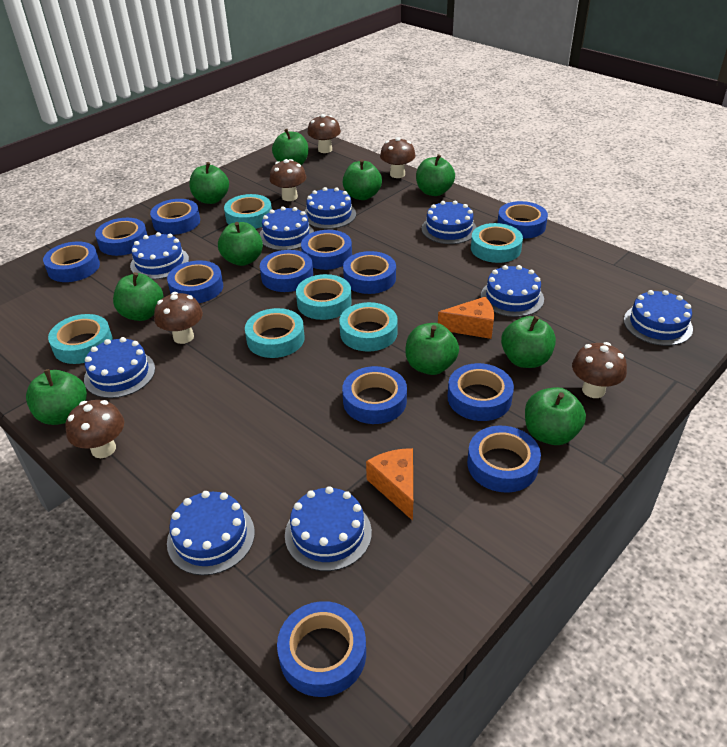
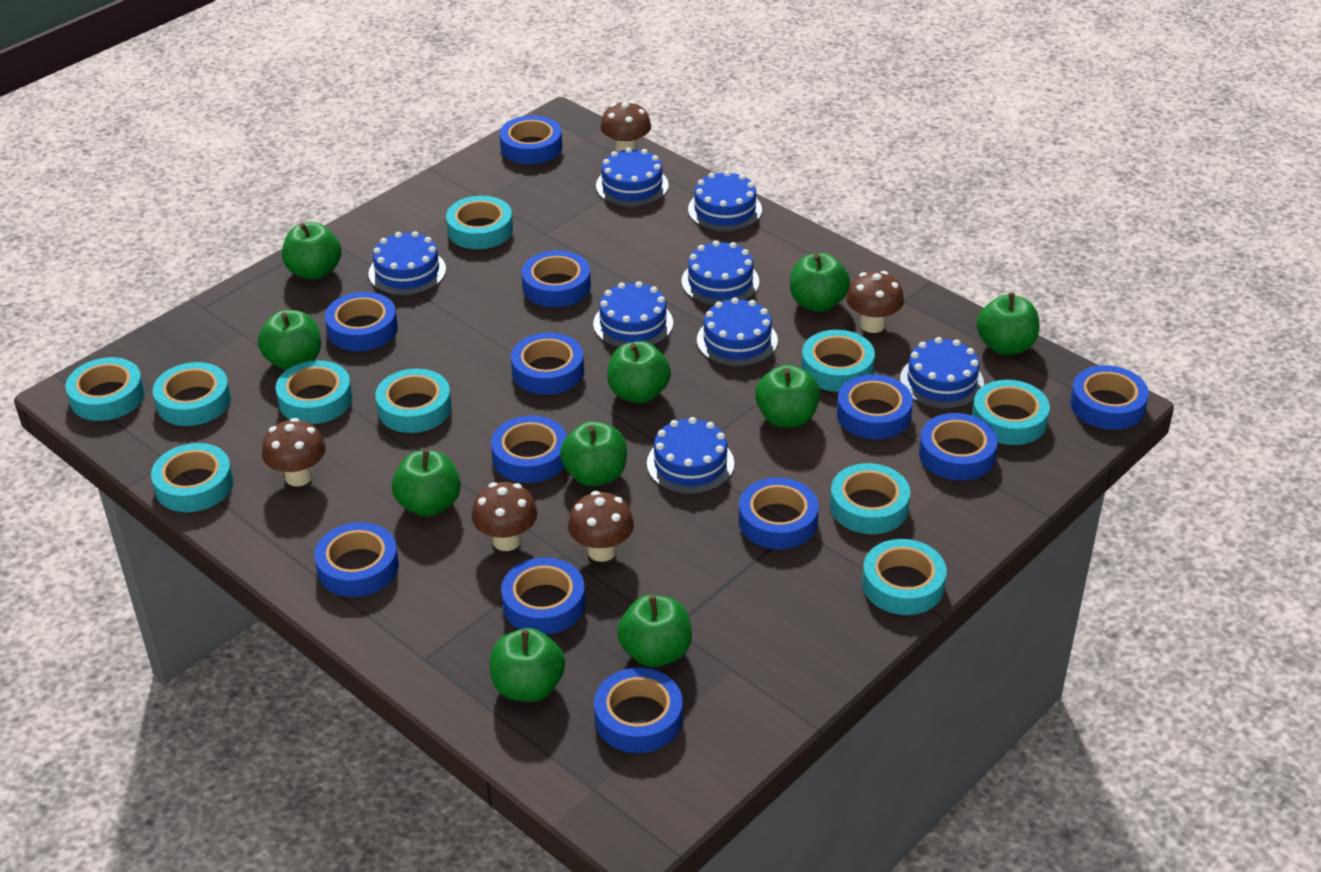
blue cake: 9 -> 8
brown mushroom: 6 -> 5
orange cheese: 2 -> 0
turquoise tape: 6 -> 10

